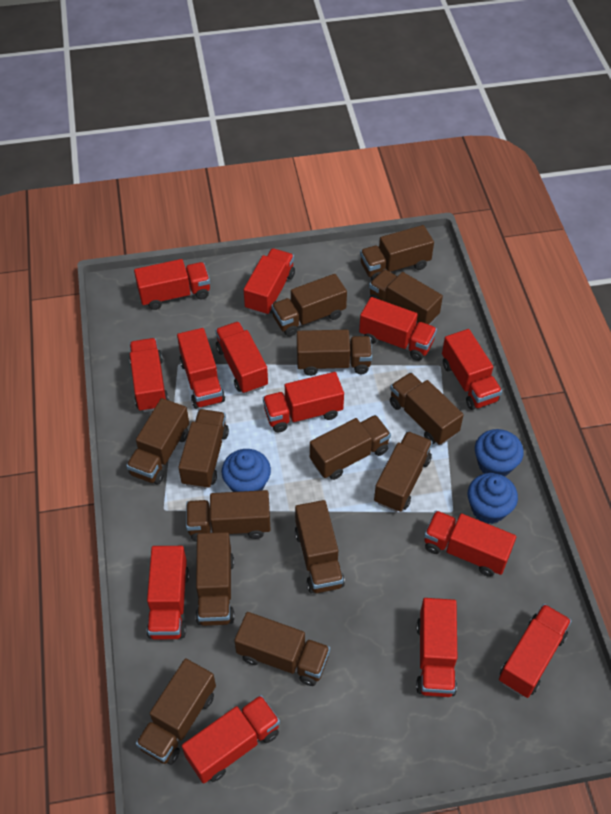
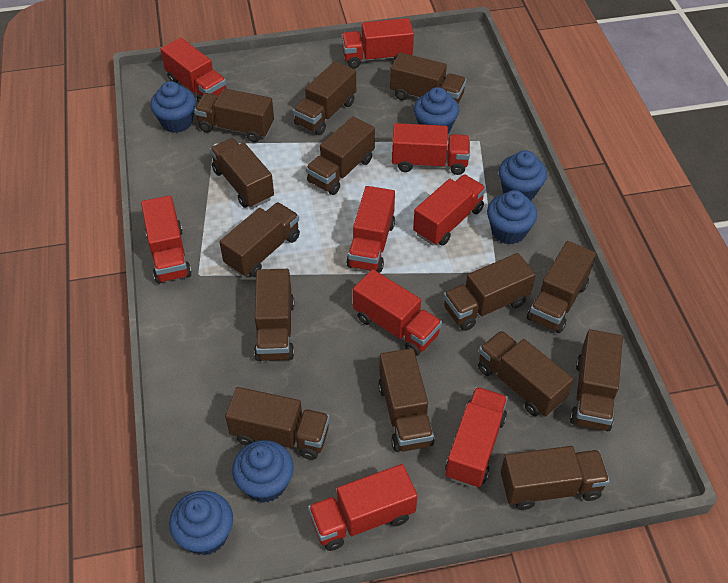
blue cupcake: 3 -> 6
red truck: 13 -> 9

